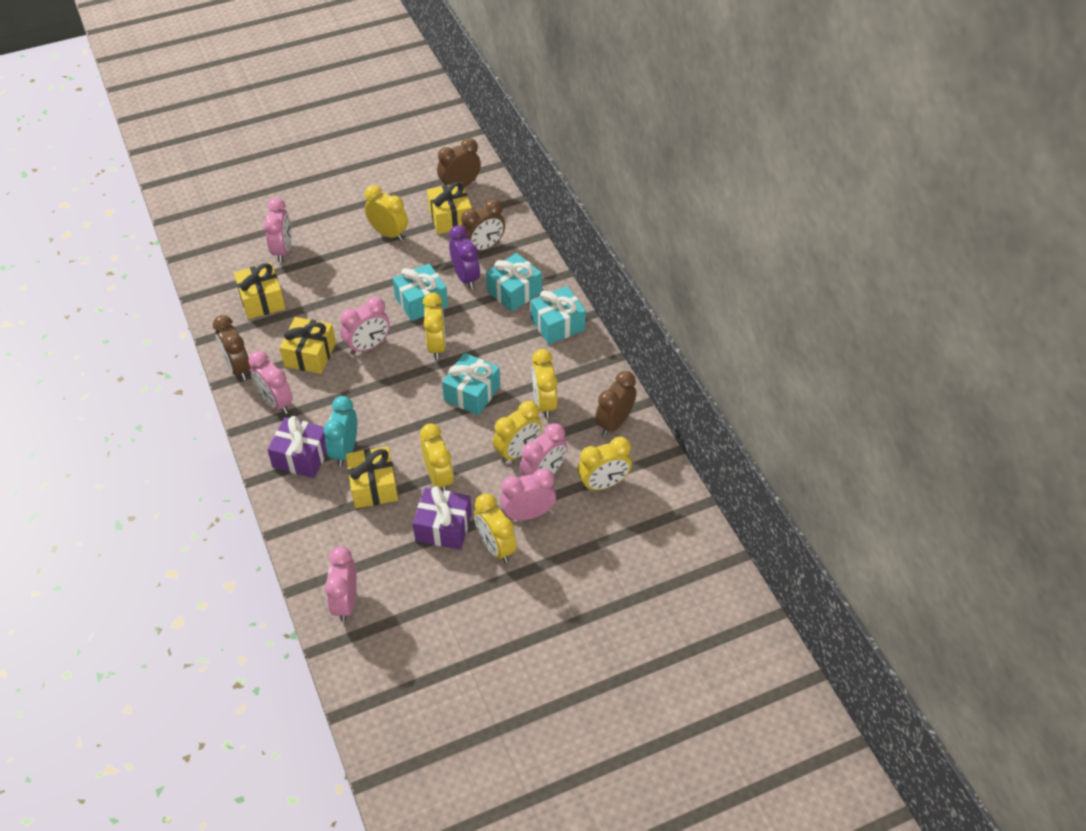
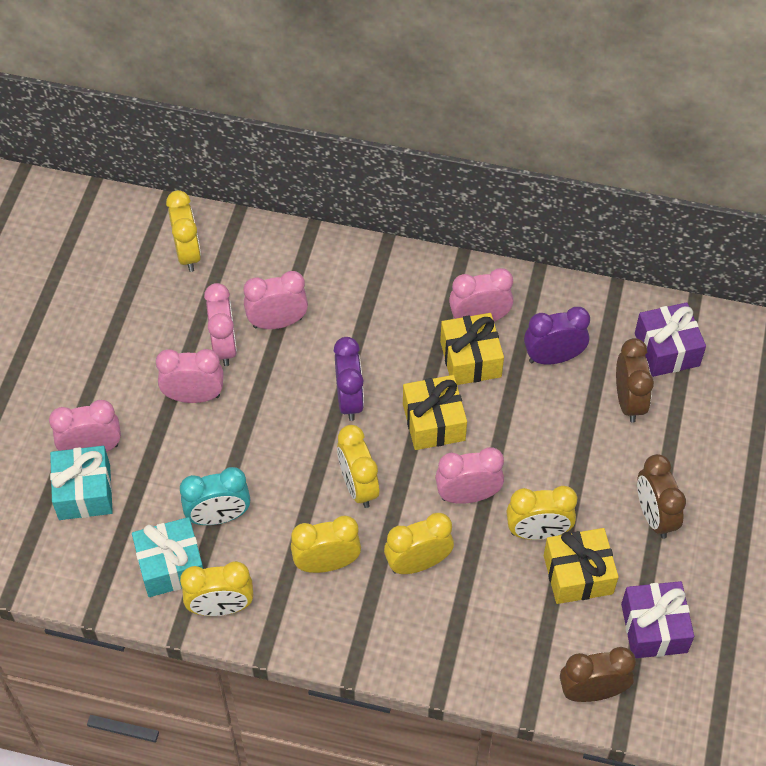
brown clock: 4 -> 3
purple clock: 1 -> 2
turquoise gift: 4 -> 2
yellow clock: 7 -> 6
yellow gift: 4 -> 3

